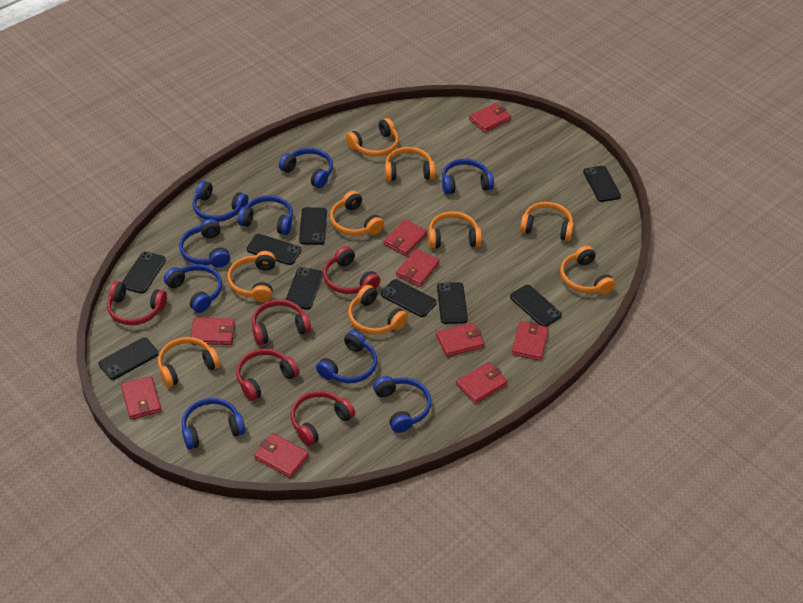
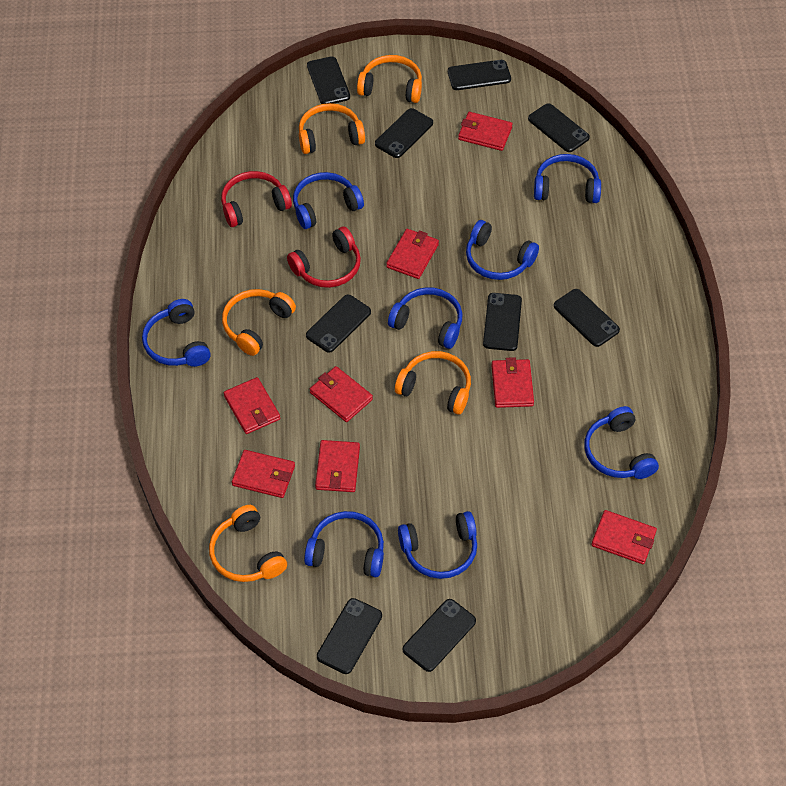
blue headphones: 9 -> 8
orange headphones: 9 -> 5
red headphones: 5 -> 2
red wallet: 9 -> 8

